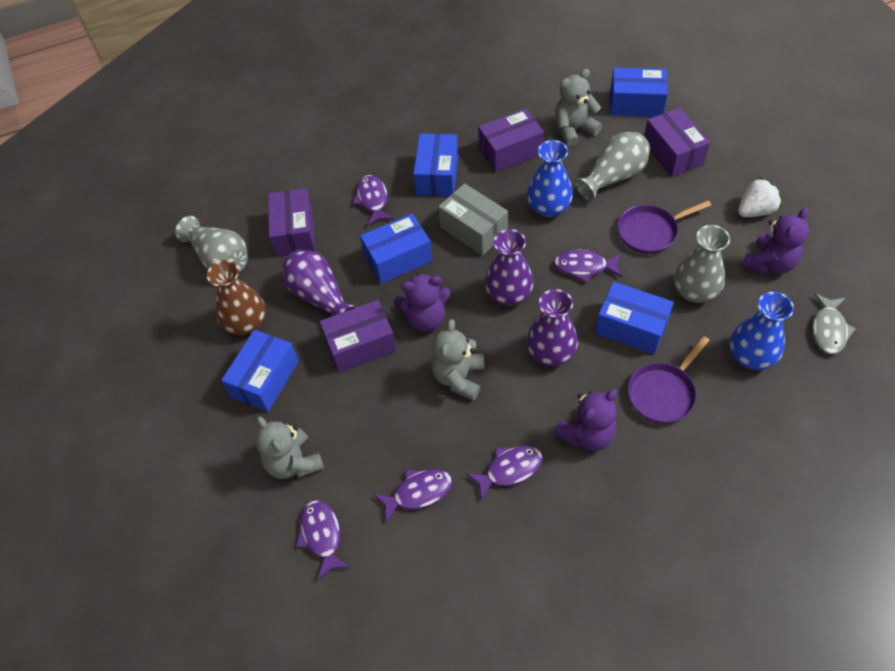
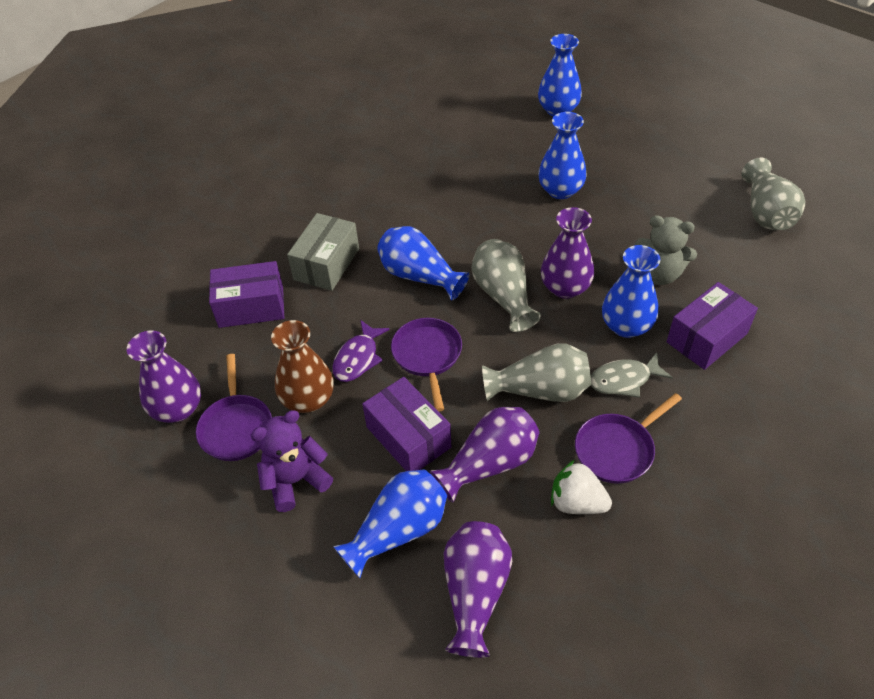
blue box: 5 -> 0
blue vase: 2 -> 5
grey teddy bear: 3 -> 1
purple box: 4 -> 3
purple fish: 5 -> 1
purple pan: 2 -> 3
purple teddy bear: 3 -> 1
purple vase: 3 -> 4

